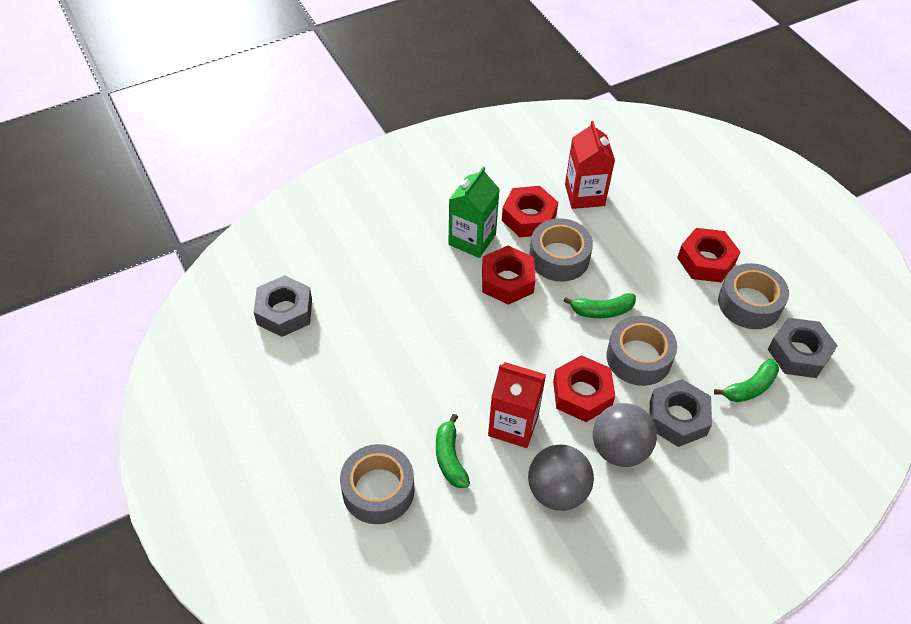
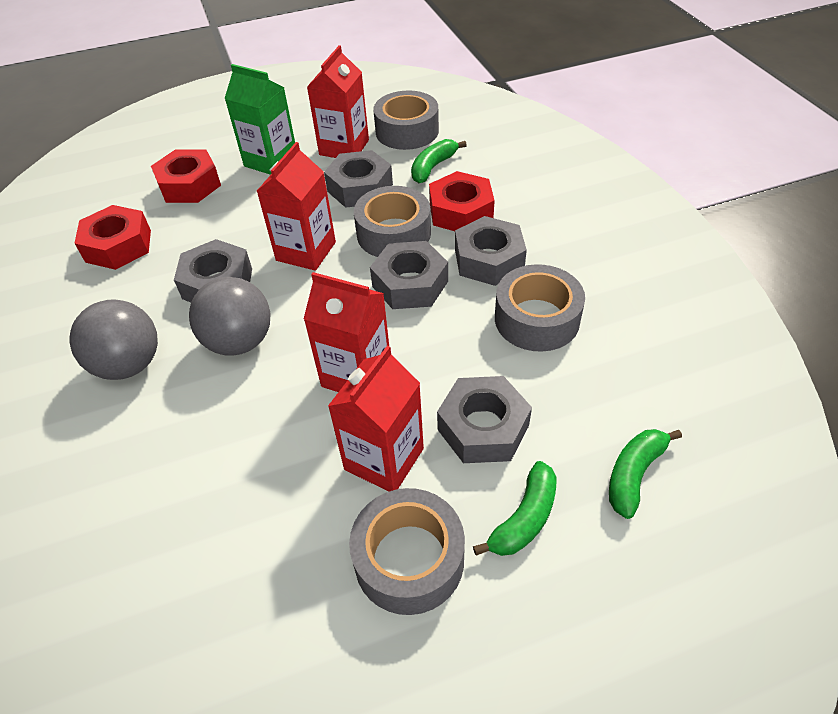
grey nut: 3 -> 5
red carton: 2 -> 4
red nut: 4 -> 3

